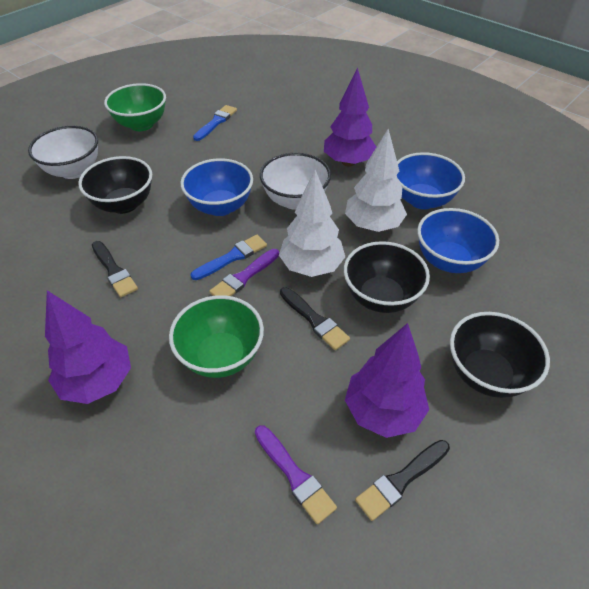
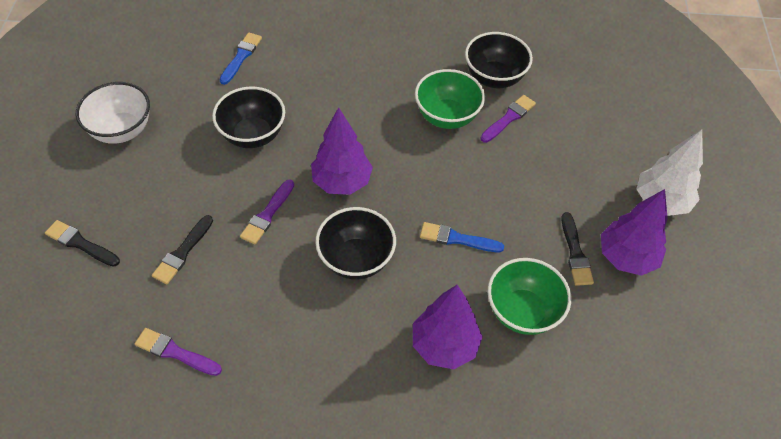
blue bowl: 3 -> 0
purple brush: 2 -> 3
white bowl: 2 -> 1
white tree: 2 -> 1

